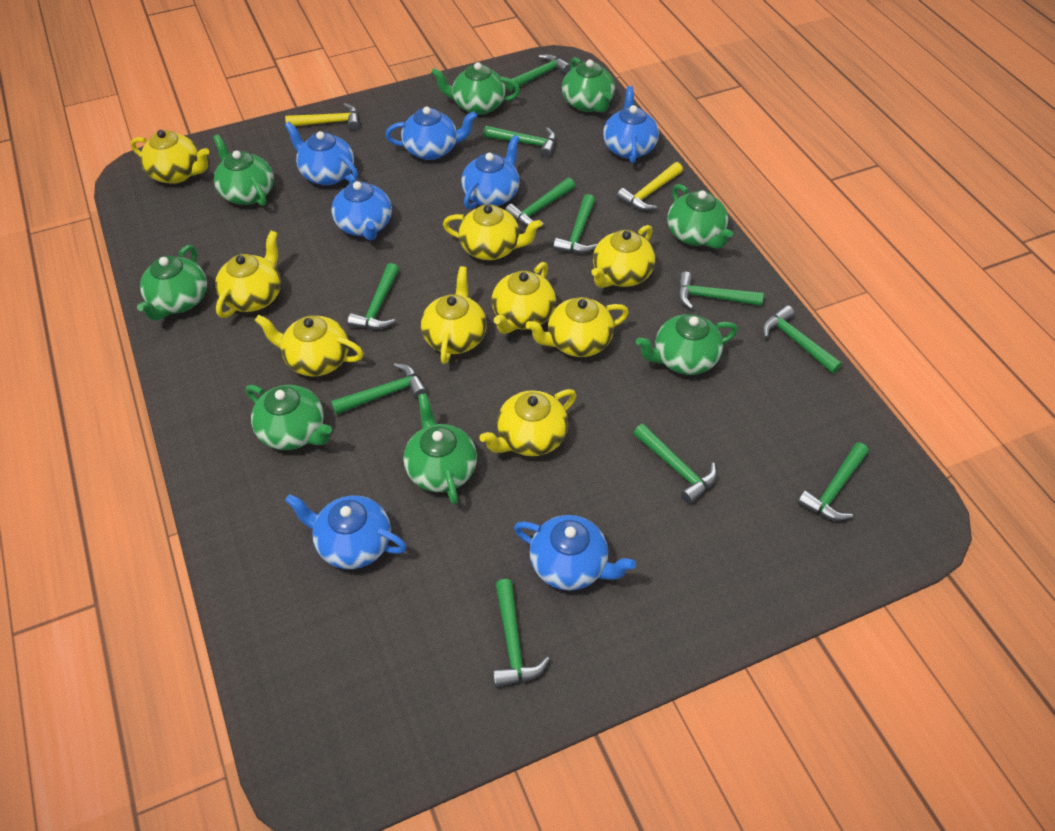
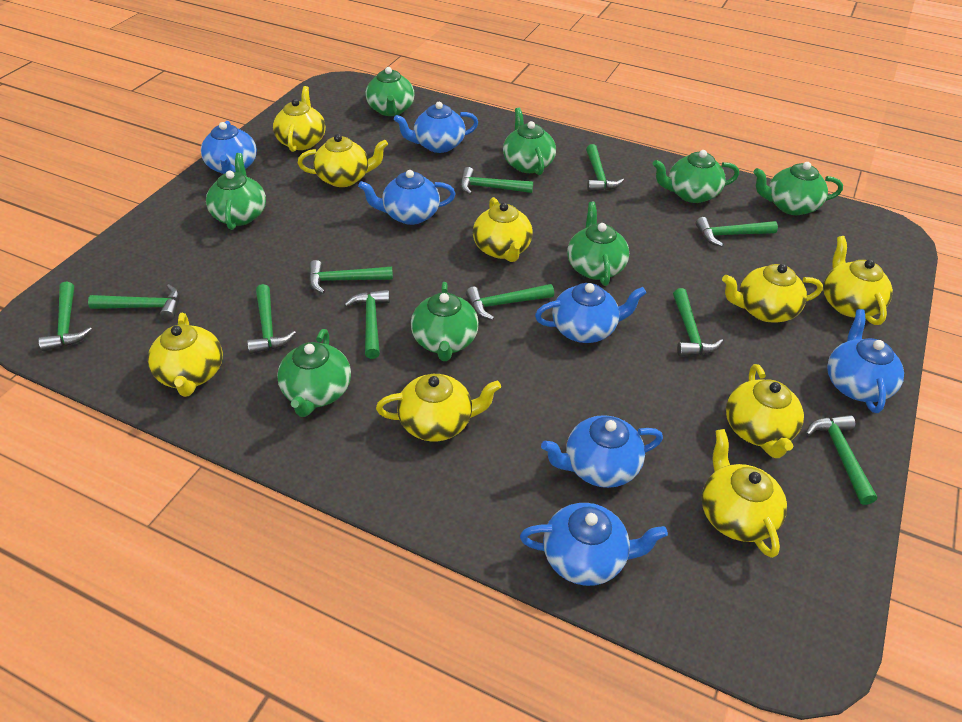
yellow hammer: 2 -> 0

